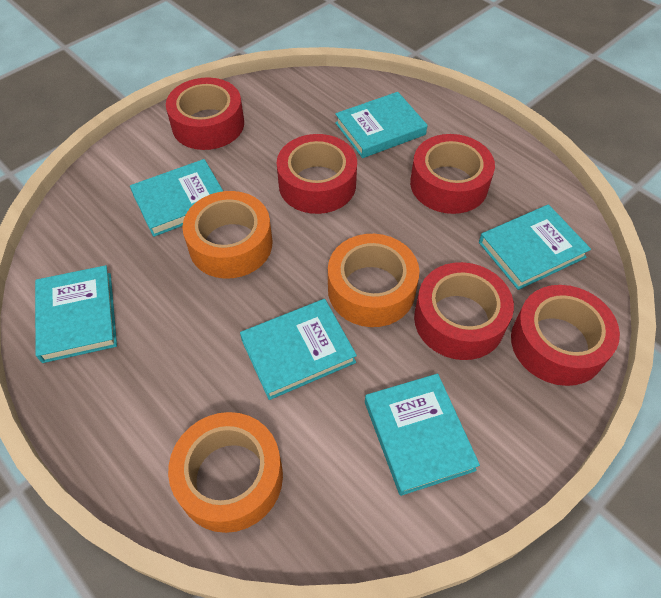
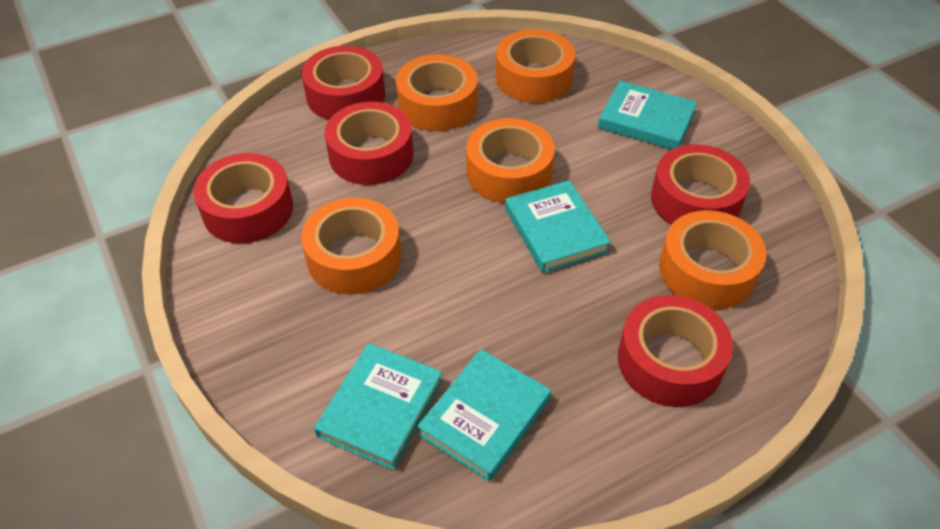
orange tape: 3 -> 5
turquoise book: 6 -> 4

